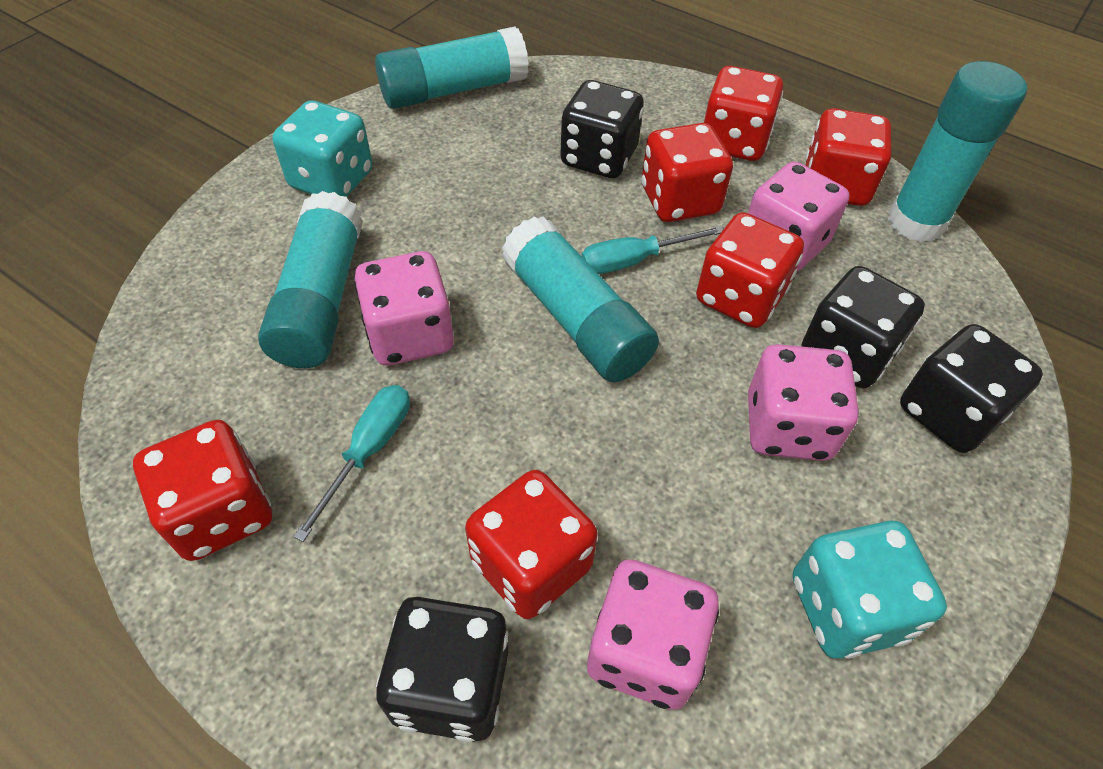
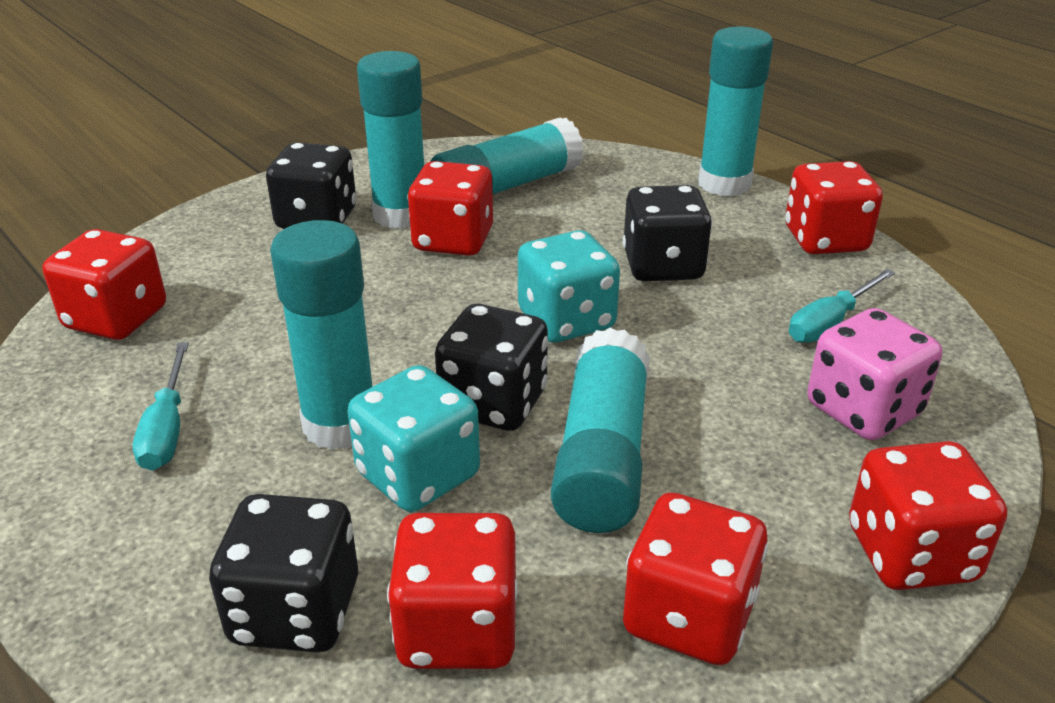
pink dice: 4 -> 1
turquoise glue stick: 4 -> 5

